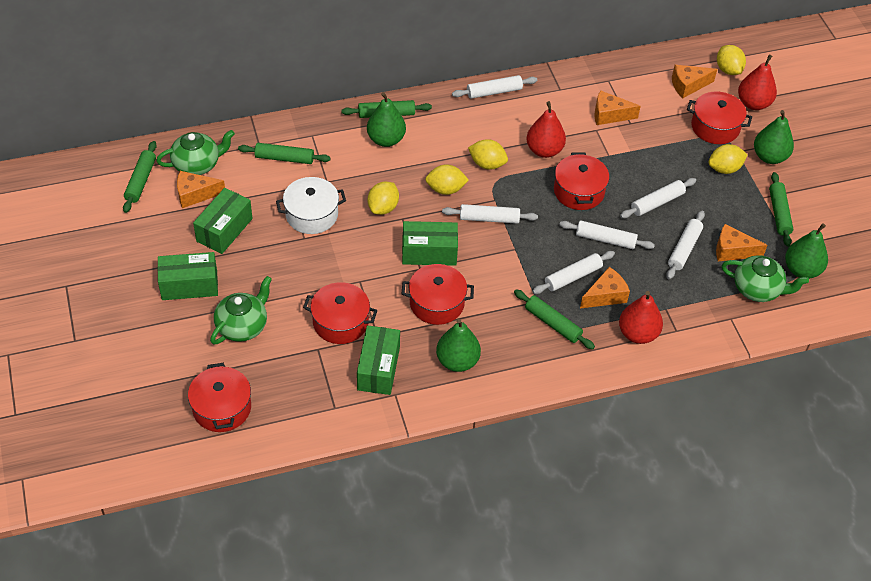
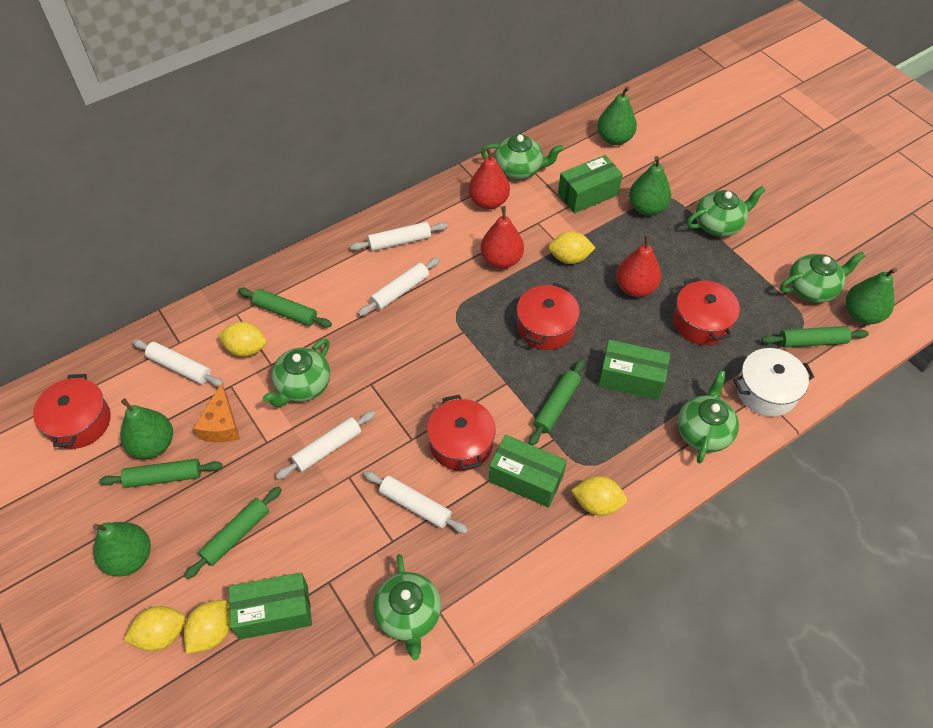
green pear: 4 -> 5
green teapot: 3 -> 6
orange cheese: 5 -> 1
red pot: 5 -> 4
white rolling pin: 6 -> 5

